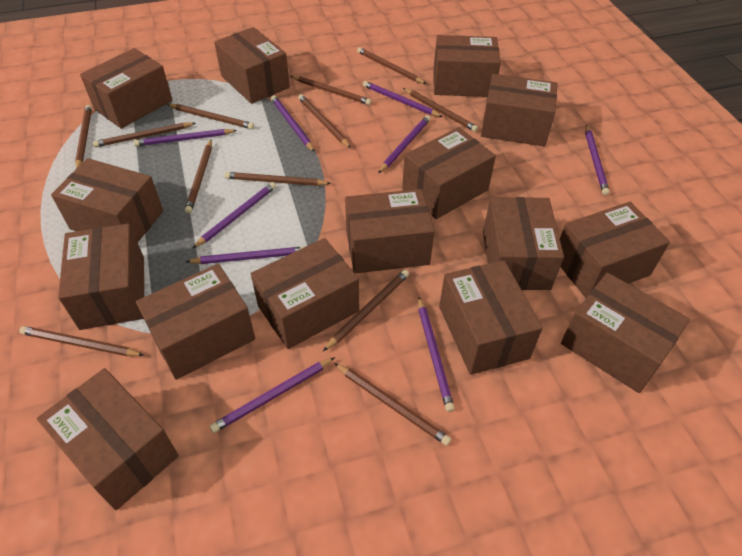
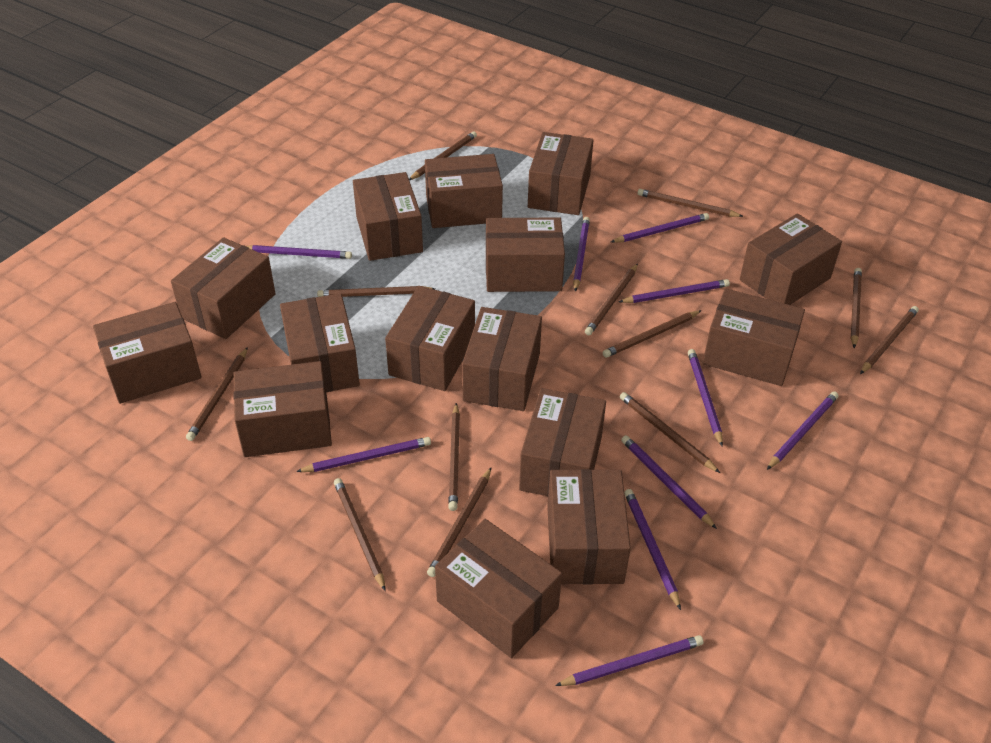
purple pencil: 9 -> 10

